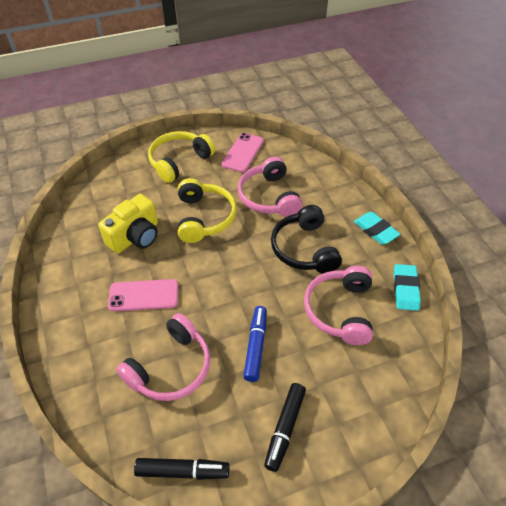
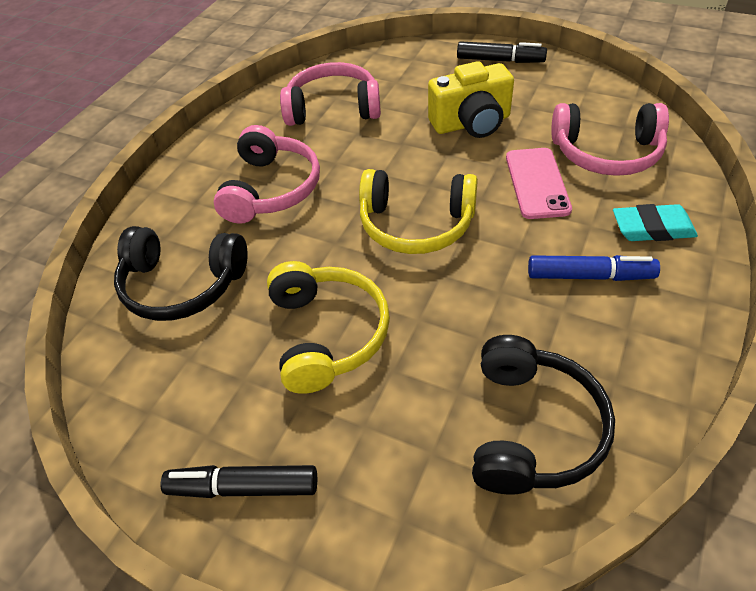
black headphones: 1 -> 2
pink phone: 2 -> 1
turquoise eraser: 2 -> 1

